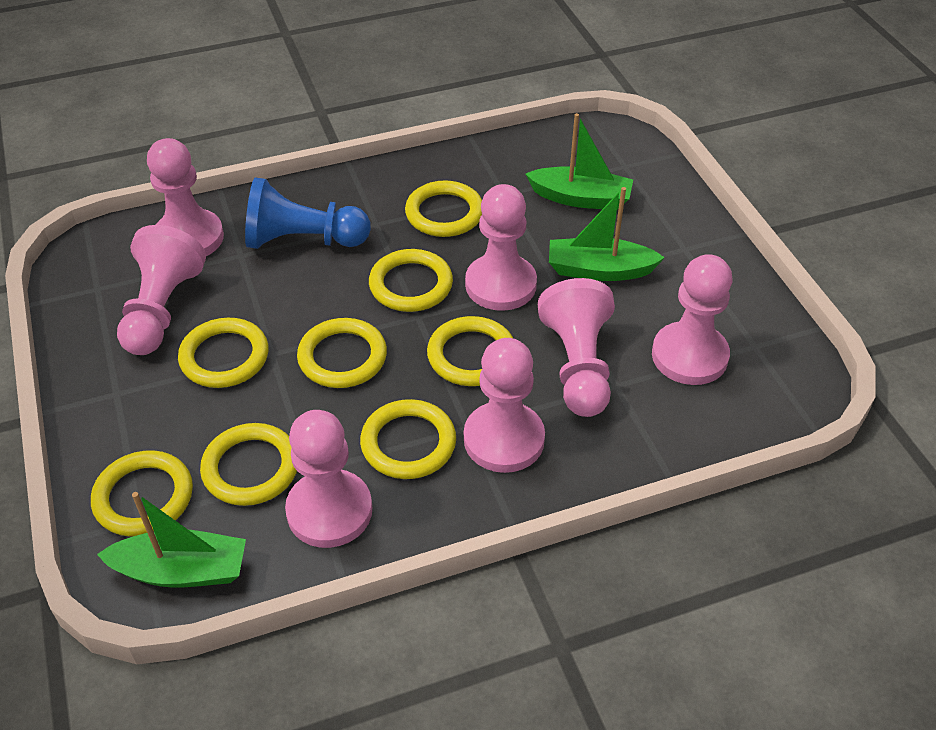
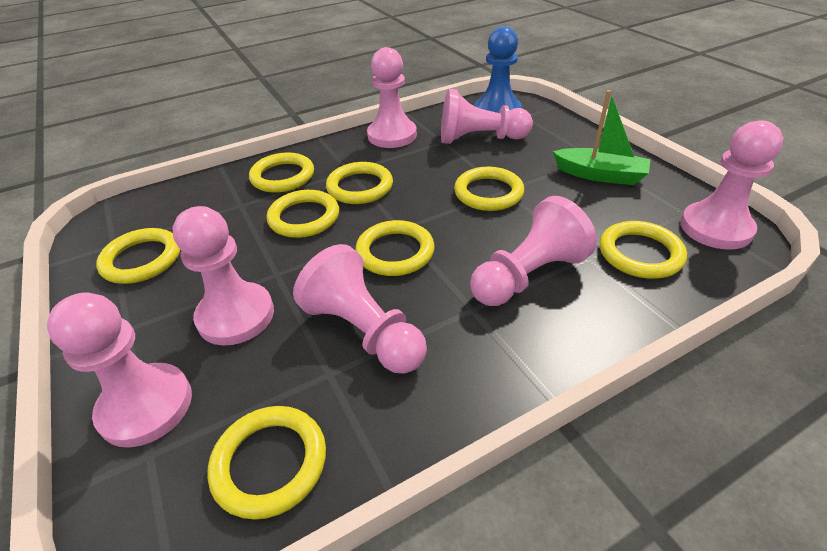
green boat: 3 -> 1

